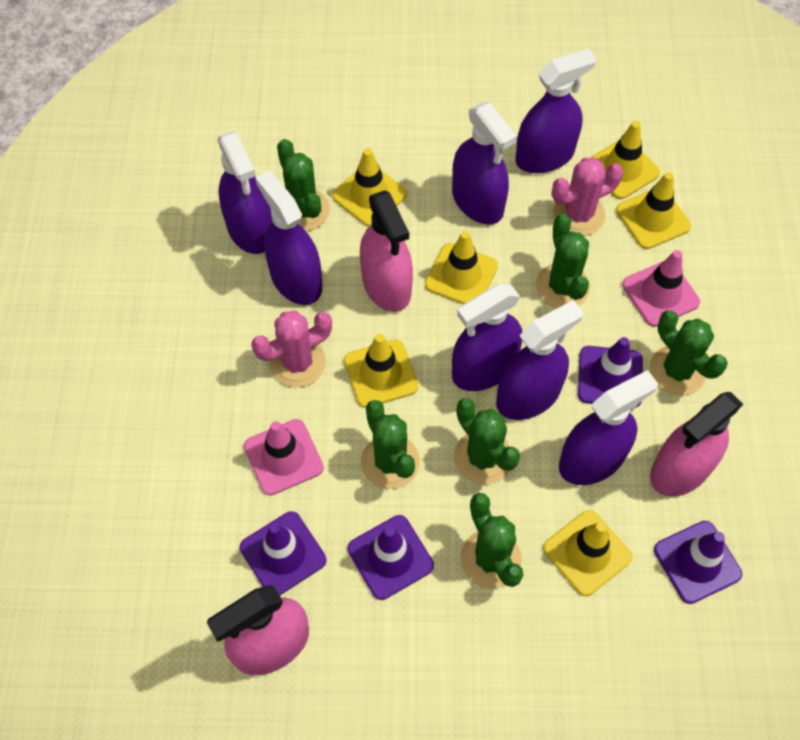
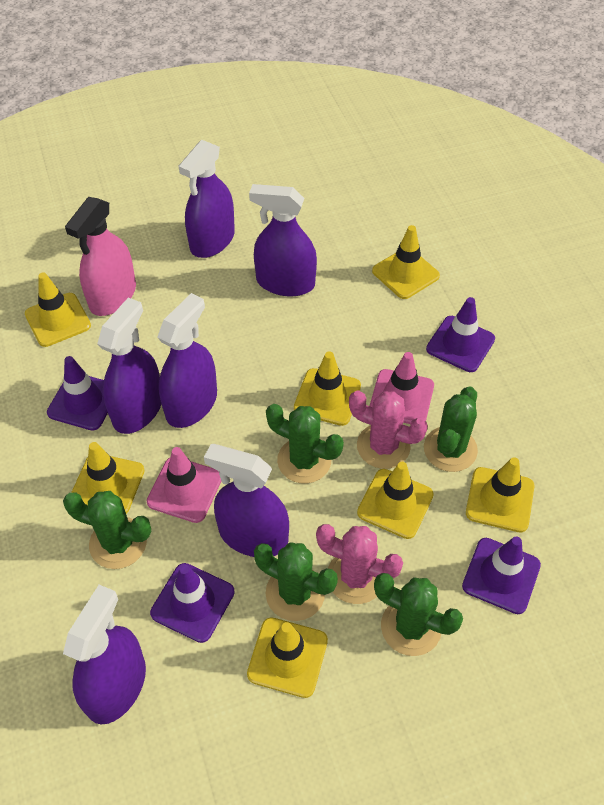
green cactus: 6 -> 5
pink spray bottle: 3 -> 1
purple spray bottle: 7 -> 6
yellow traffic cone: 6 -> 7

